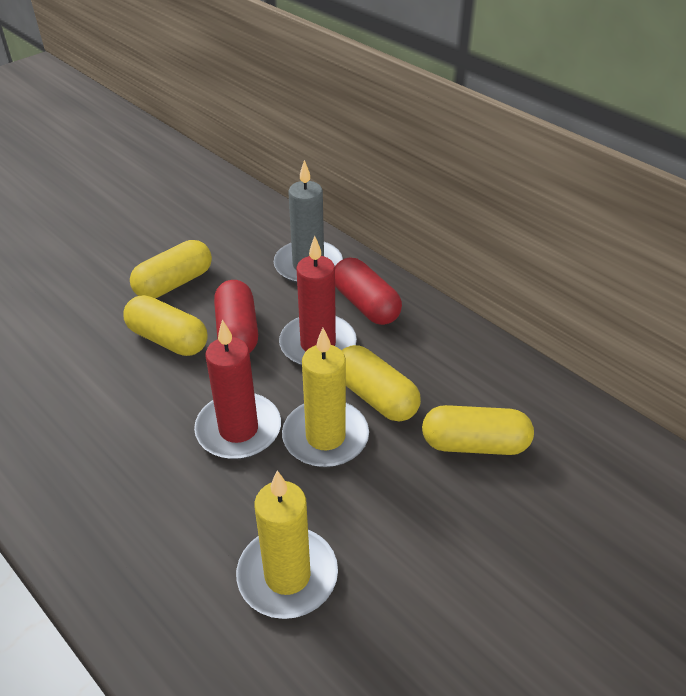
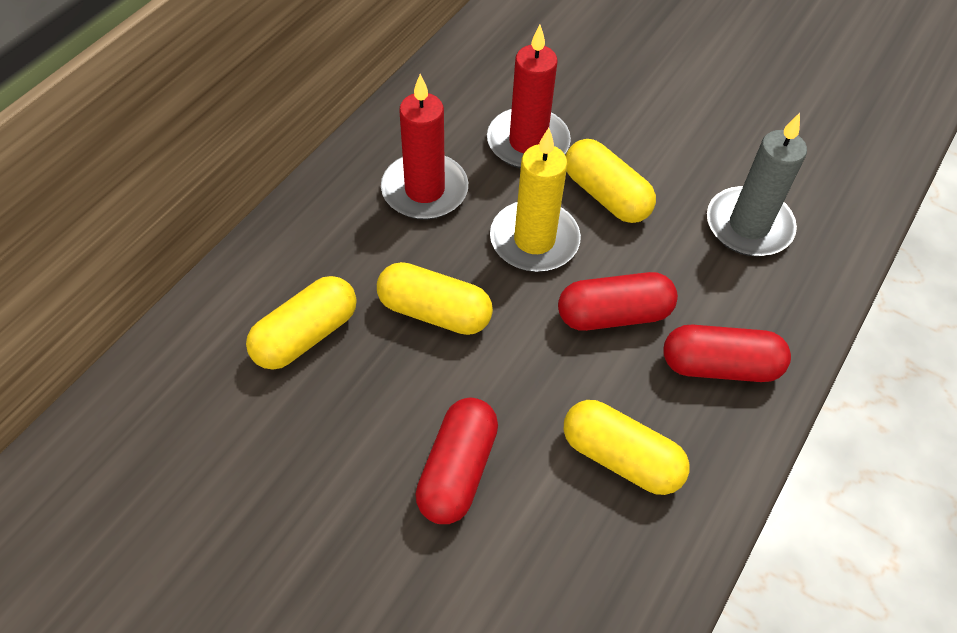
red capsule: 2 -> 3
yellow candle: 2 -> 1

